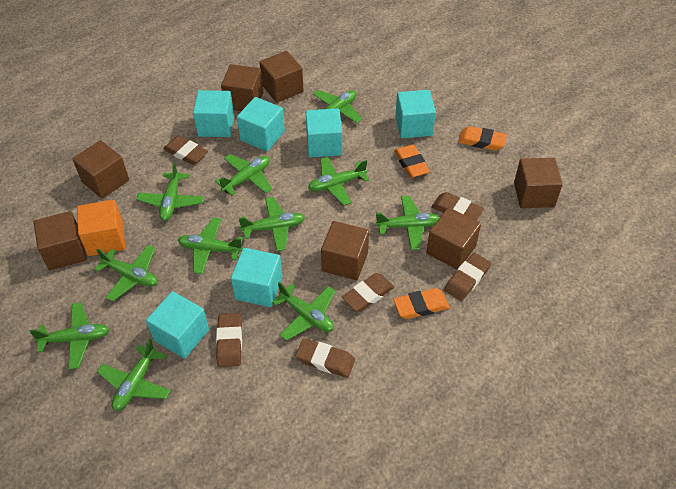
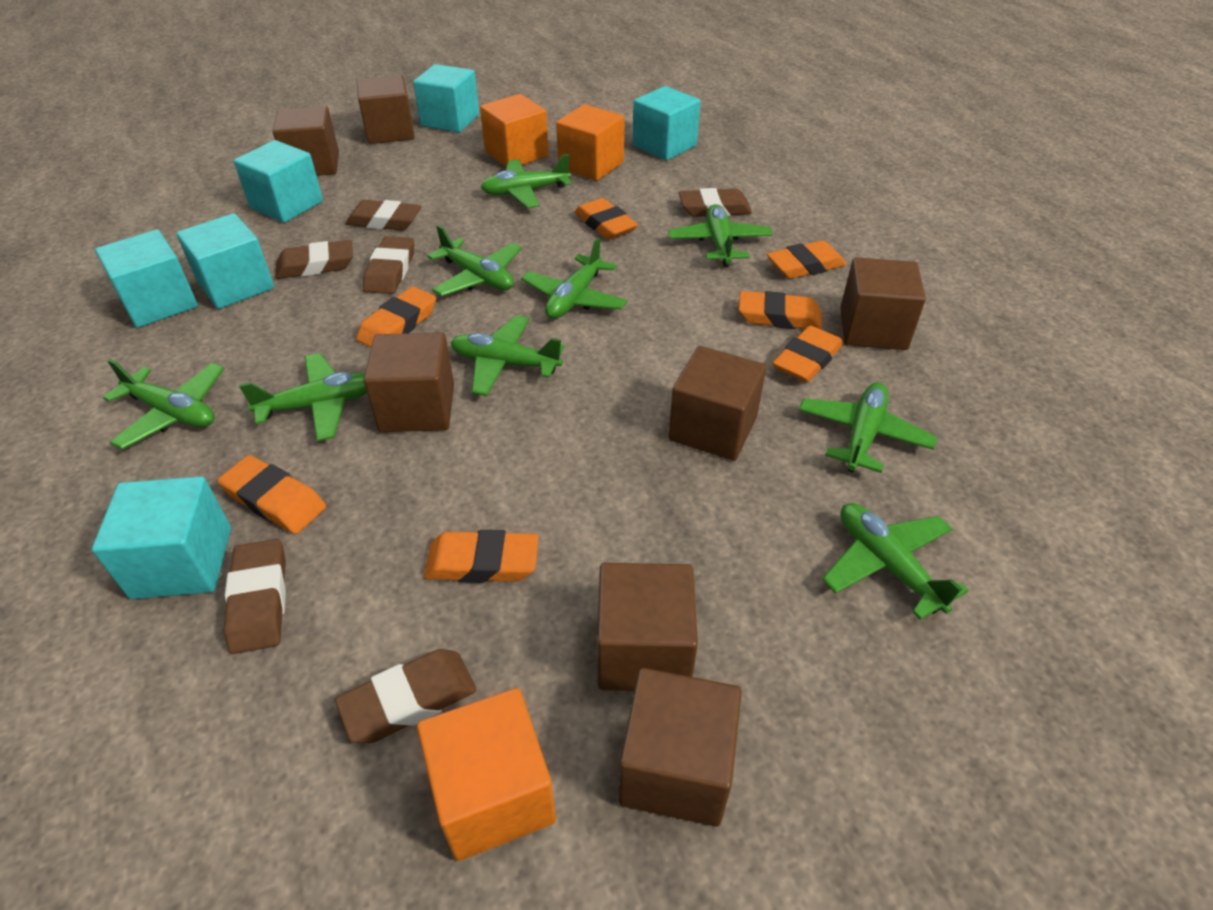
green plane: 11 -> 9
orange cube: 1 -> 3
orange eraser: 3 -> 7

